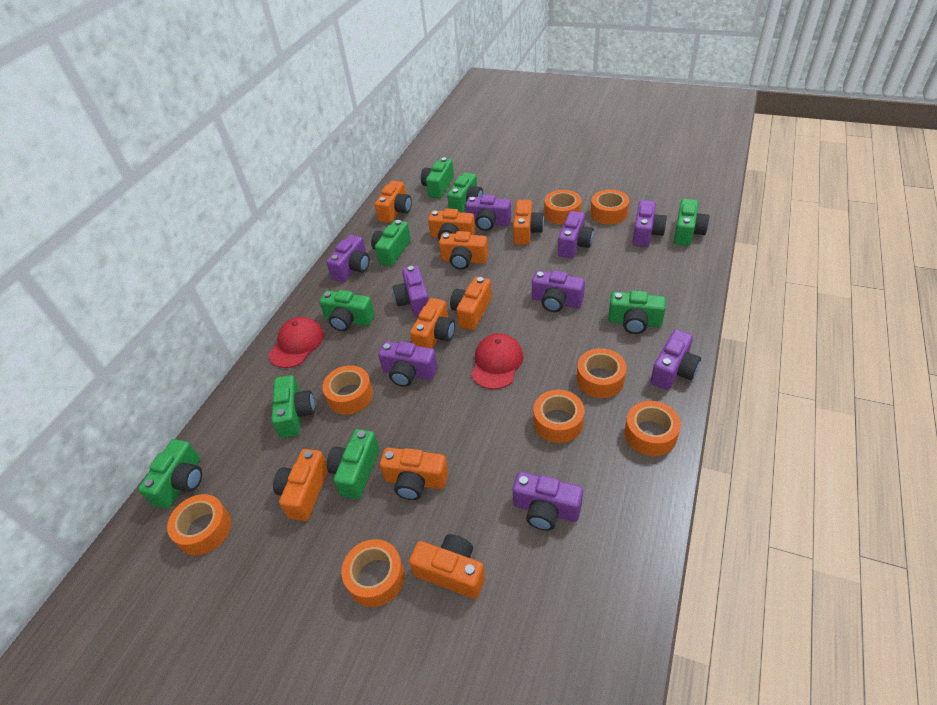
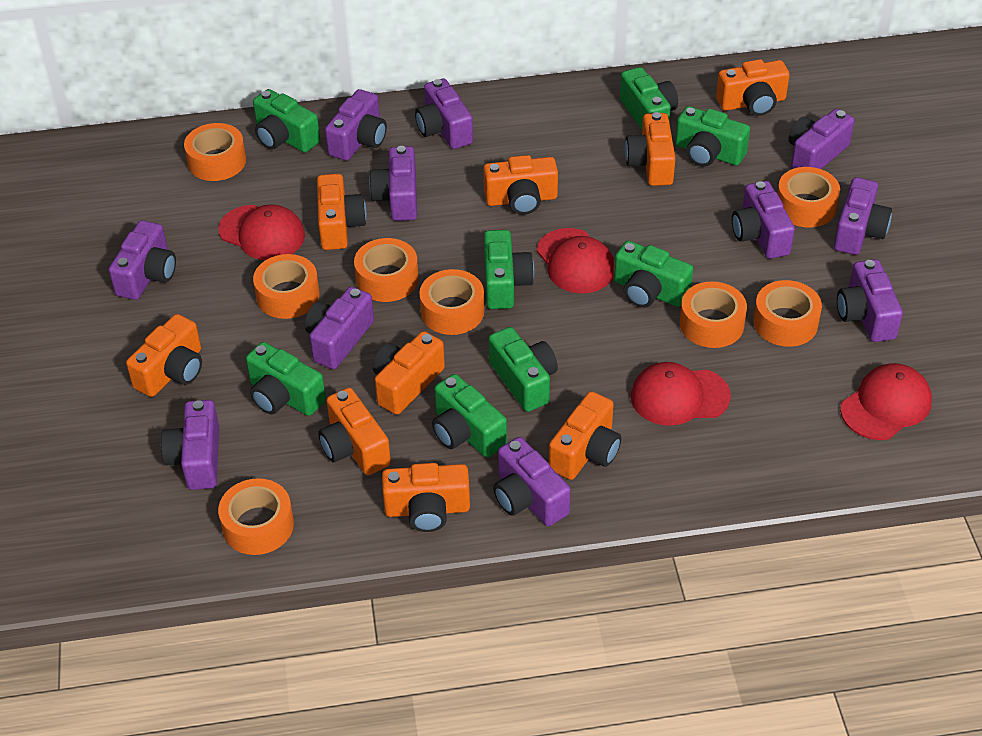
green camera: 9 -> 8
purple camera: 9 -> 11
red cap: 2 -> 4

